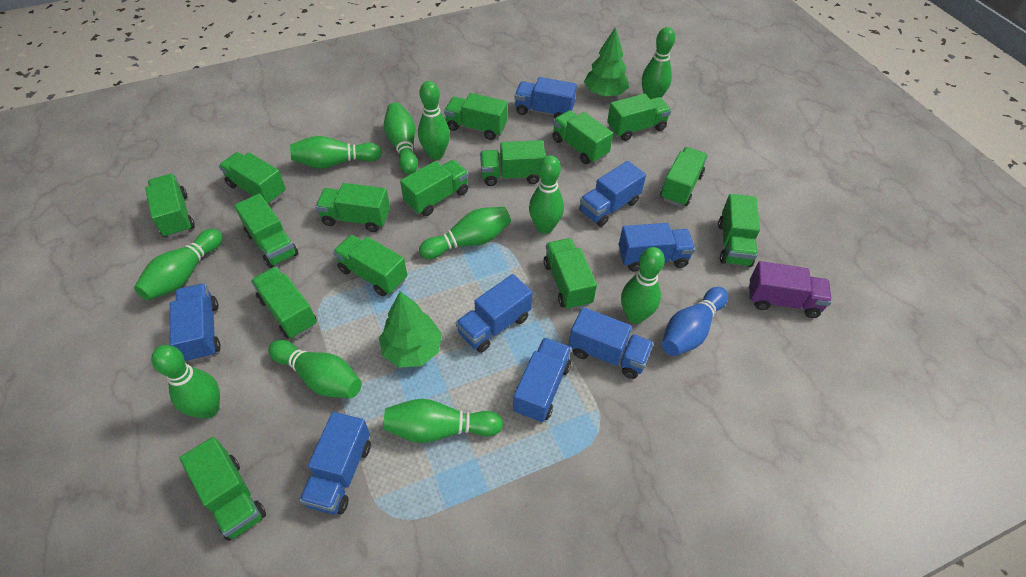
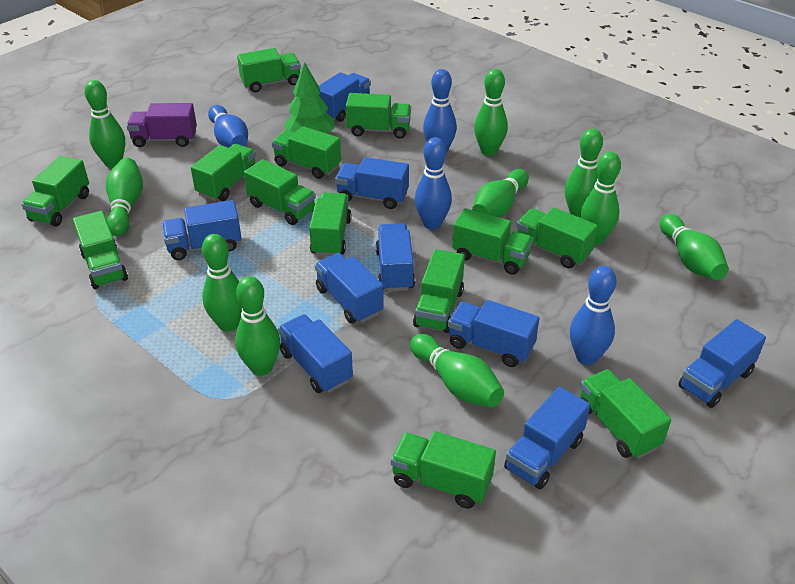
blue bowling pin: 1 -> 4
blue truck: 8 -> 9
green bowling pin: 11 -> 10
green tree: 2 -> 1
green truck: 15 -> 13

